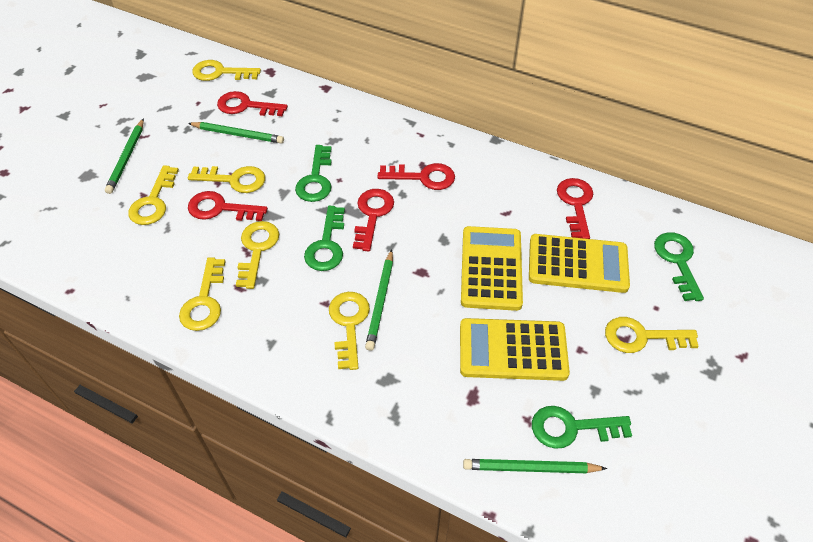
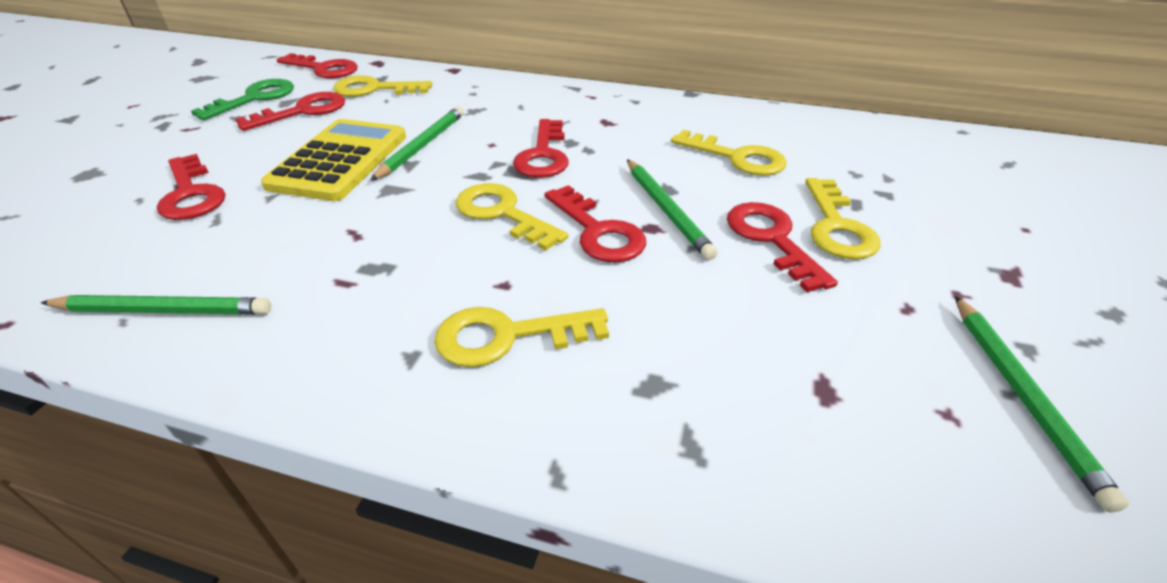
green key: 4 -> 1
red key: 5 -> 6
yellow calculator: 3 -> 1
yellow key: 7 -> 5

